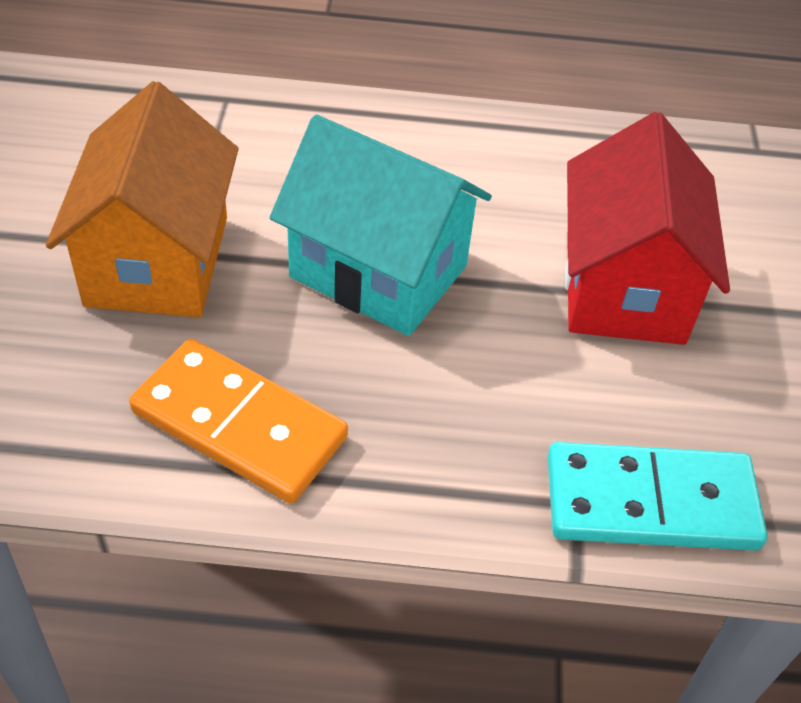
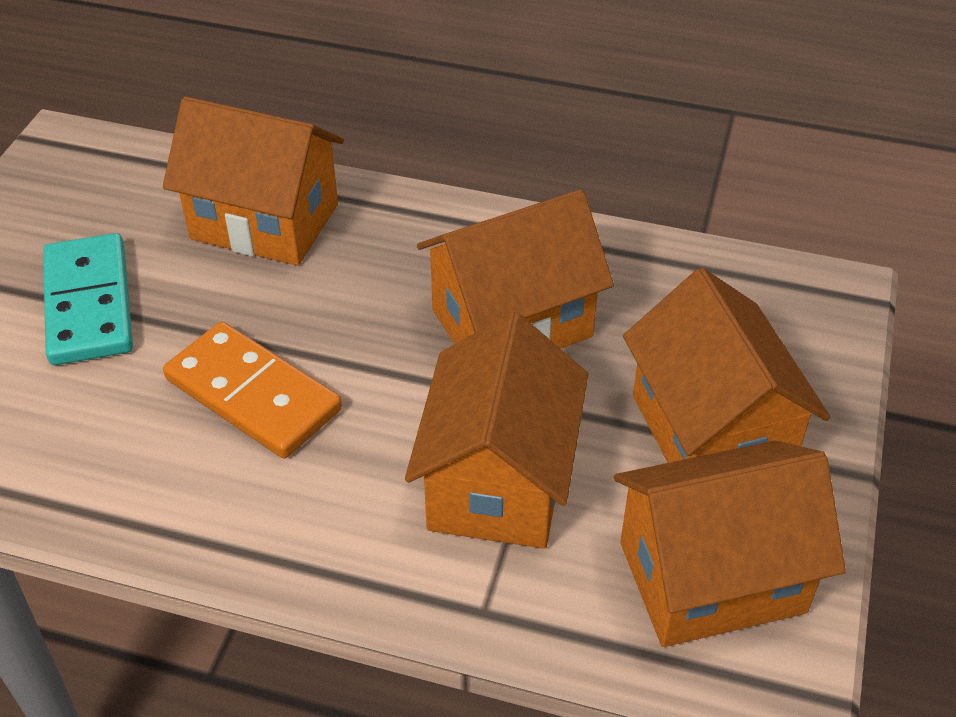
orange house: 1 -> 5
red house: 1 -> 0
turquoise house: 1 -> 0

